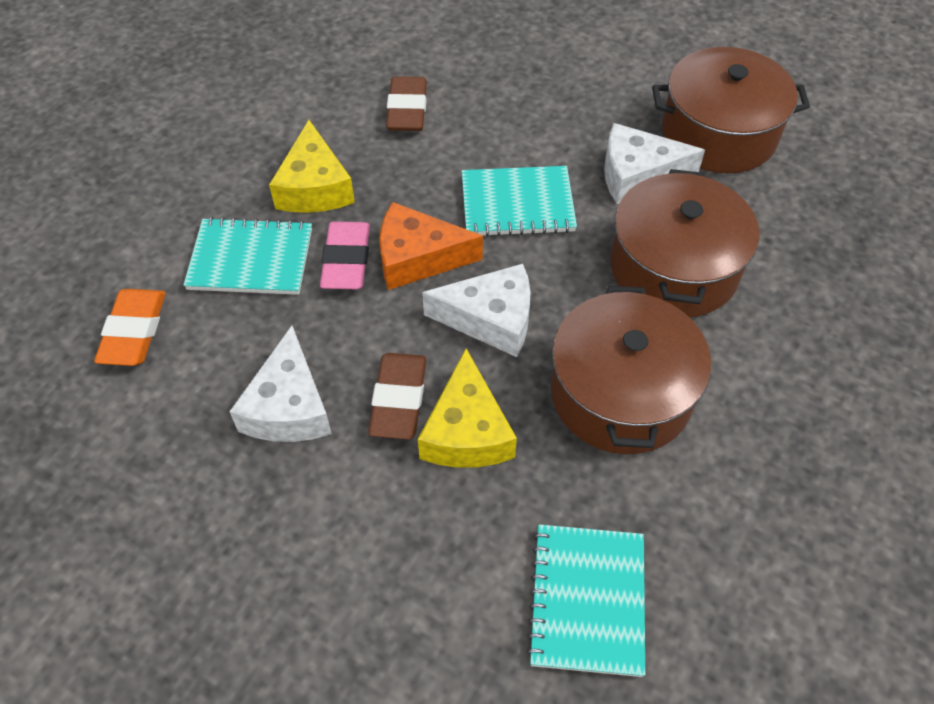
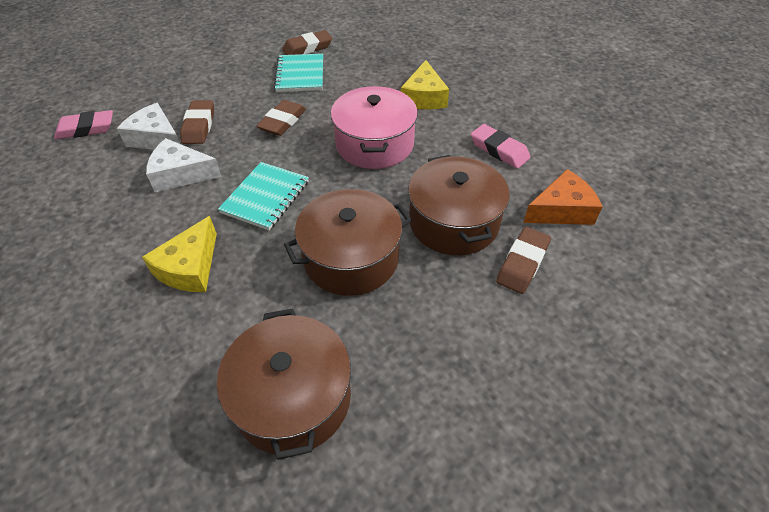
brown eraser: 2 -> 4
orange eraser: 1 -> 0
pink eraser: 1 -> 2
pink pot: 0 -> 1
turquoise notebook: 3 -> 2
white cheese: 3 -> 2

